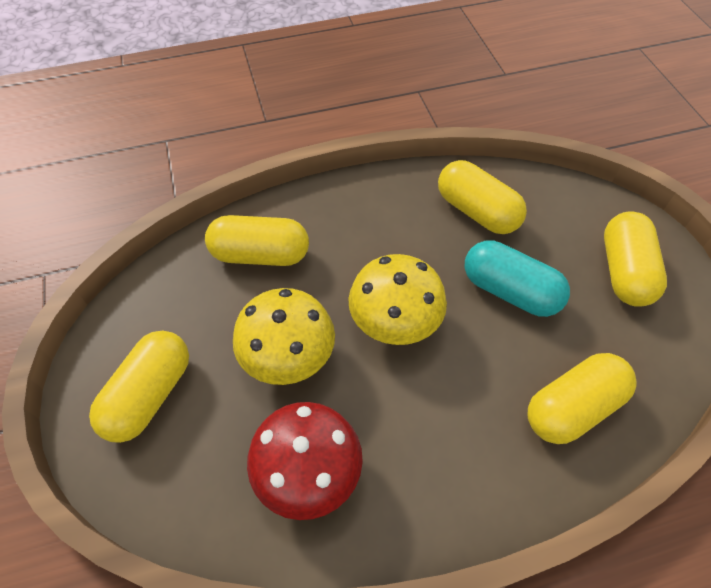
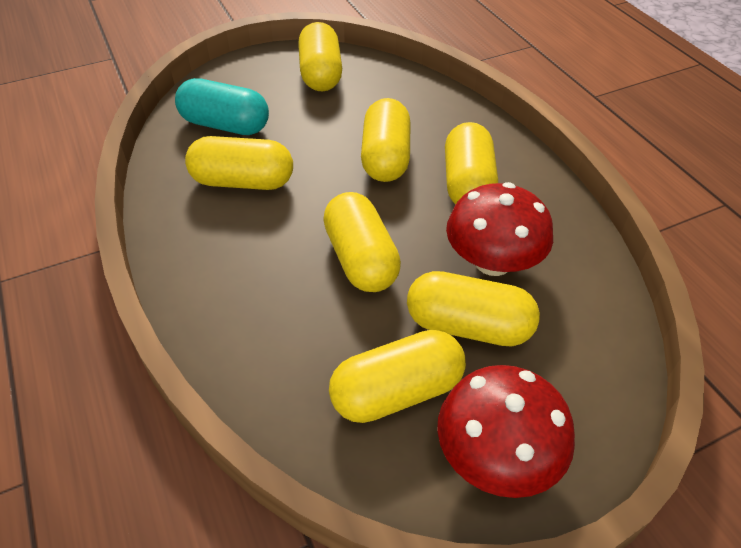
red mushroom: 1 -> 2
yellow capsule: 5 -> 7
yellow mushroom: 2 -> 0

